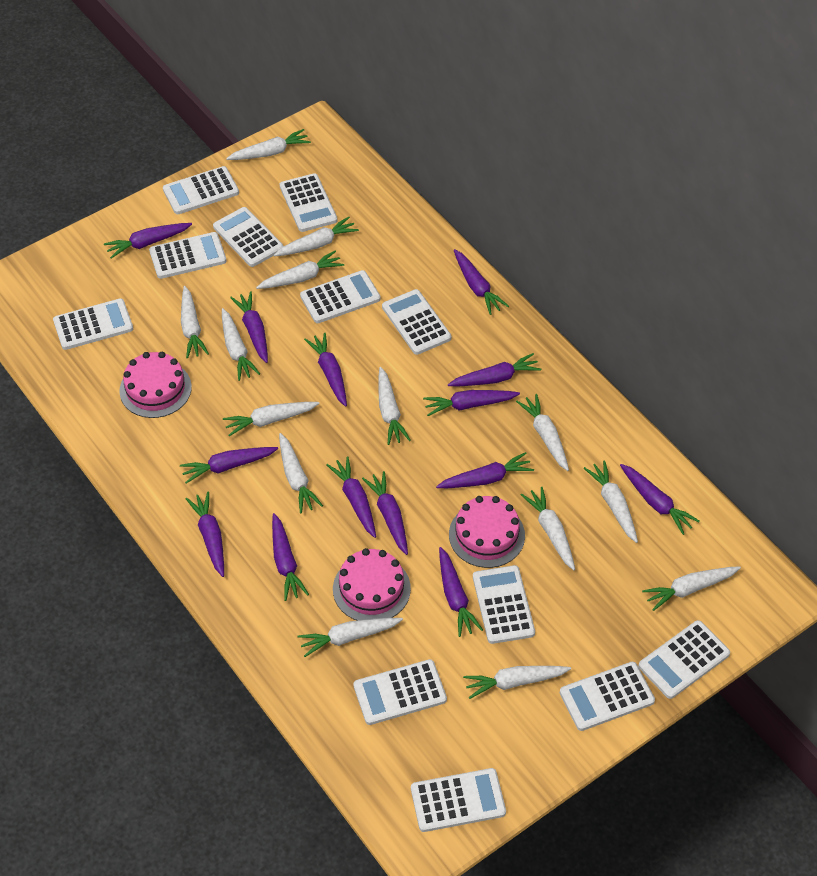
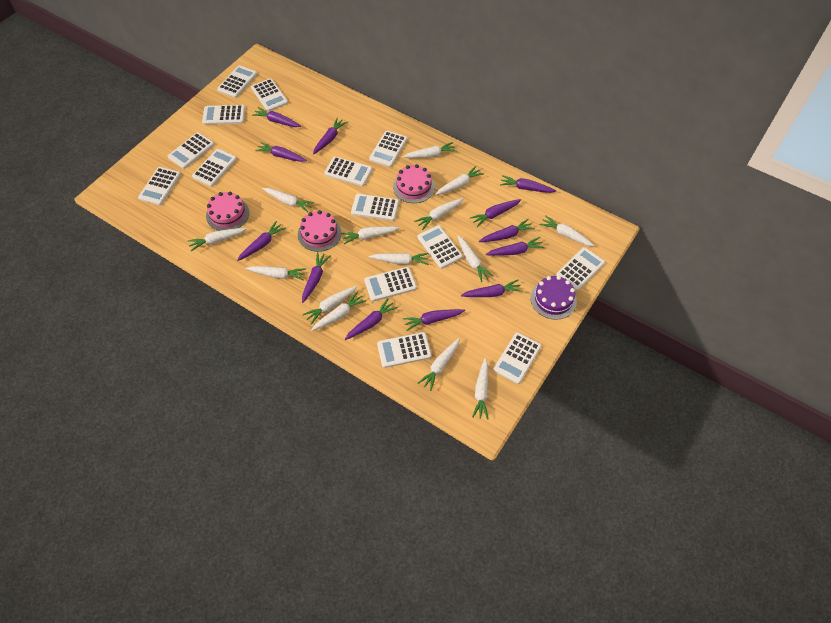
purple cake: 0 -> 1
purple carrot: 14 -> 12
white calculator: 12 -> 14

